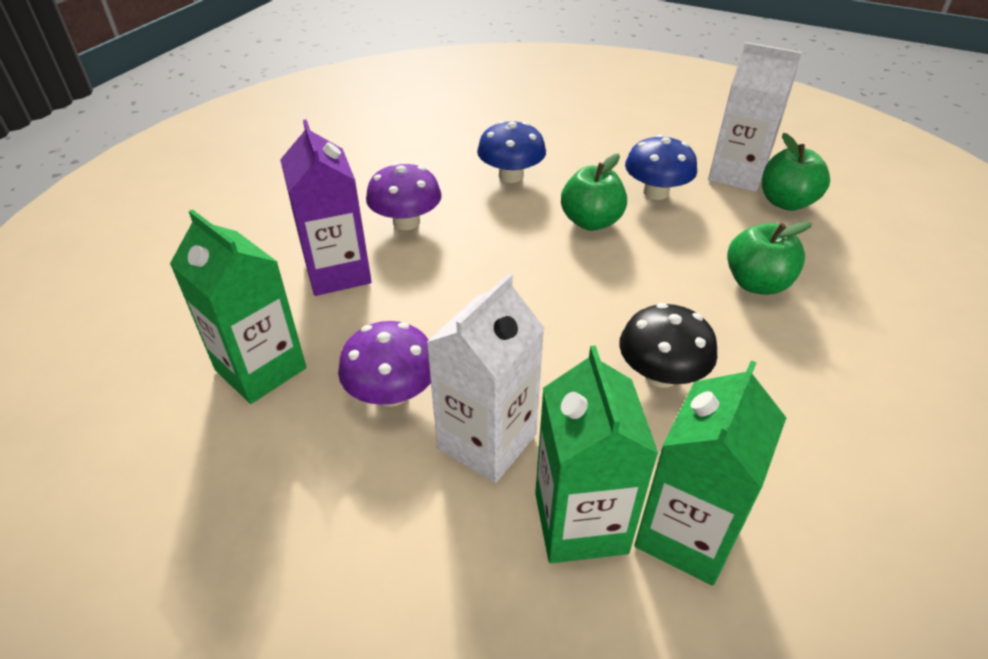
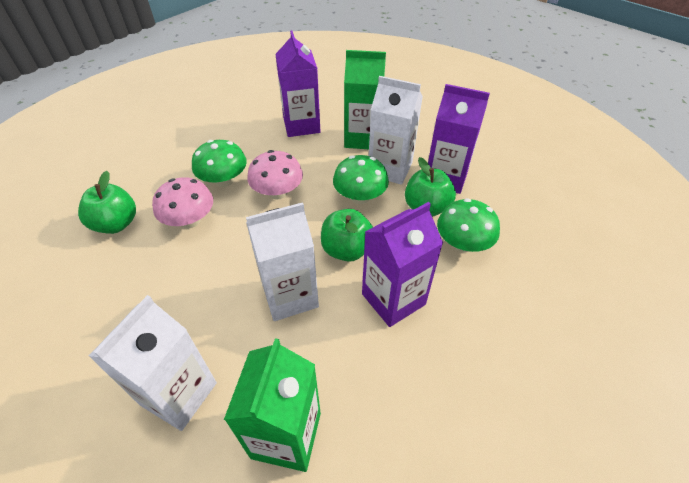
black mushroom: 1 -> 0
blue mushroom: 2 -> 0
green carton: 3 -> 2
green mushroom: 0 -> 3
pink mushroom: 0 -> 2
purple carton: 1 -> 3
purple mushroom: 2 -> 0
white carton: 2 -> 3

